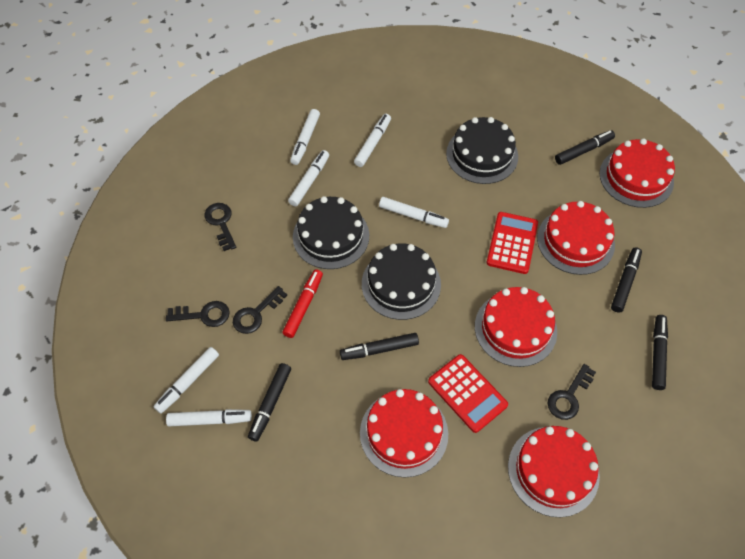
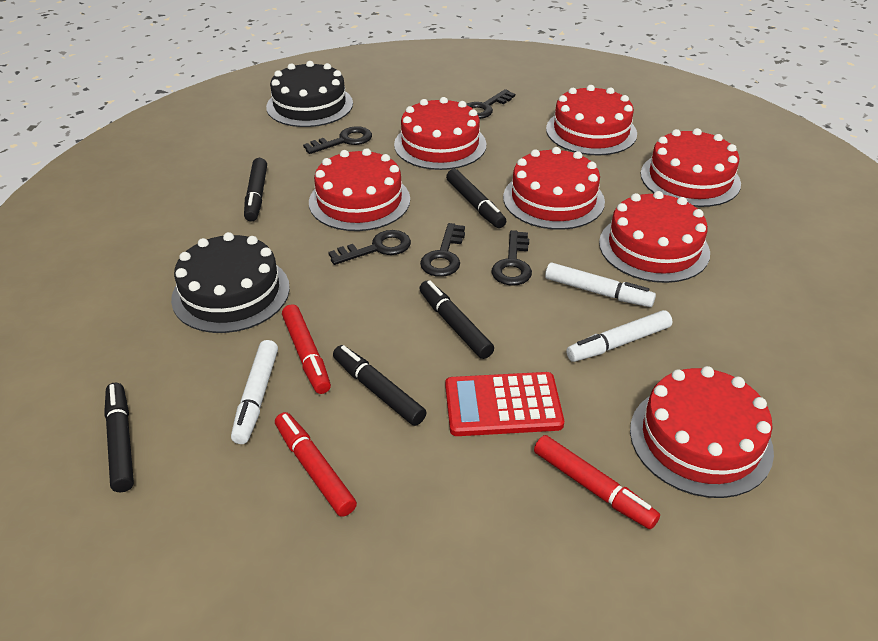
black cake: 3 -> 2
black key: 4 -> 5
red cake: 5 -> 7
red calculator: 2 -> 1
red marker: 1 -> 3
white marker: 6 -> 3

